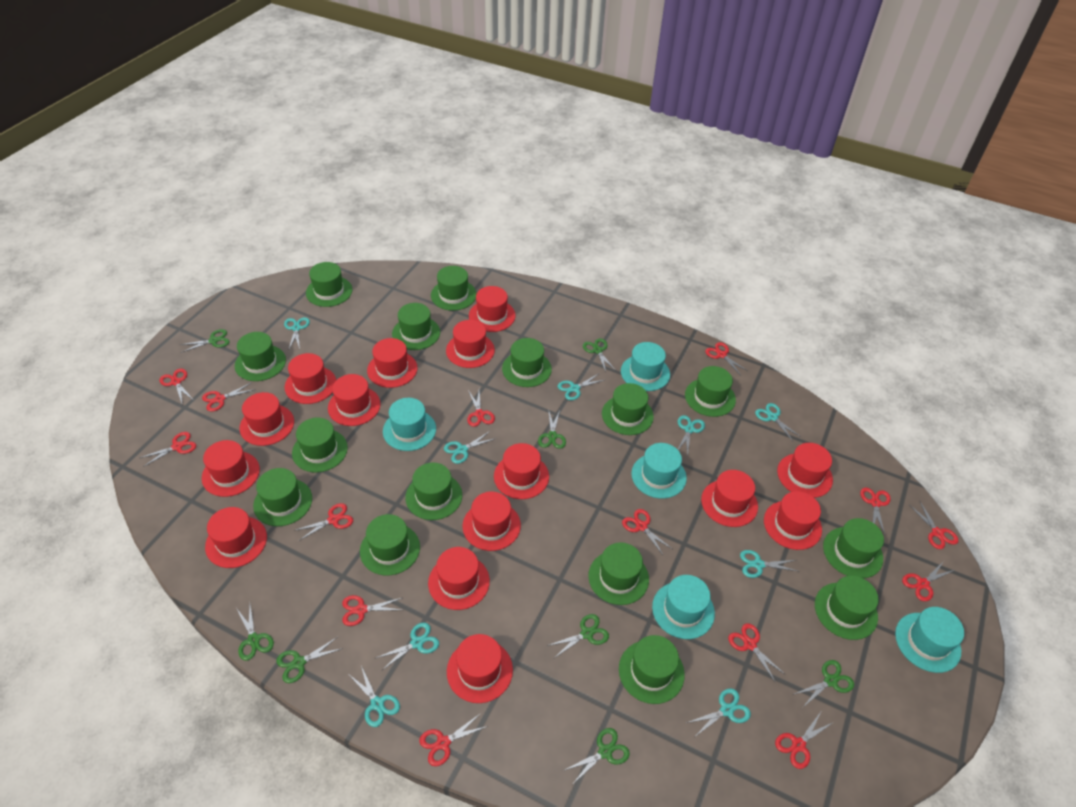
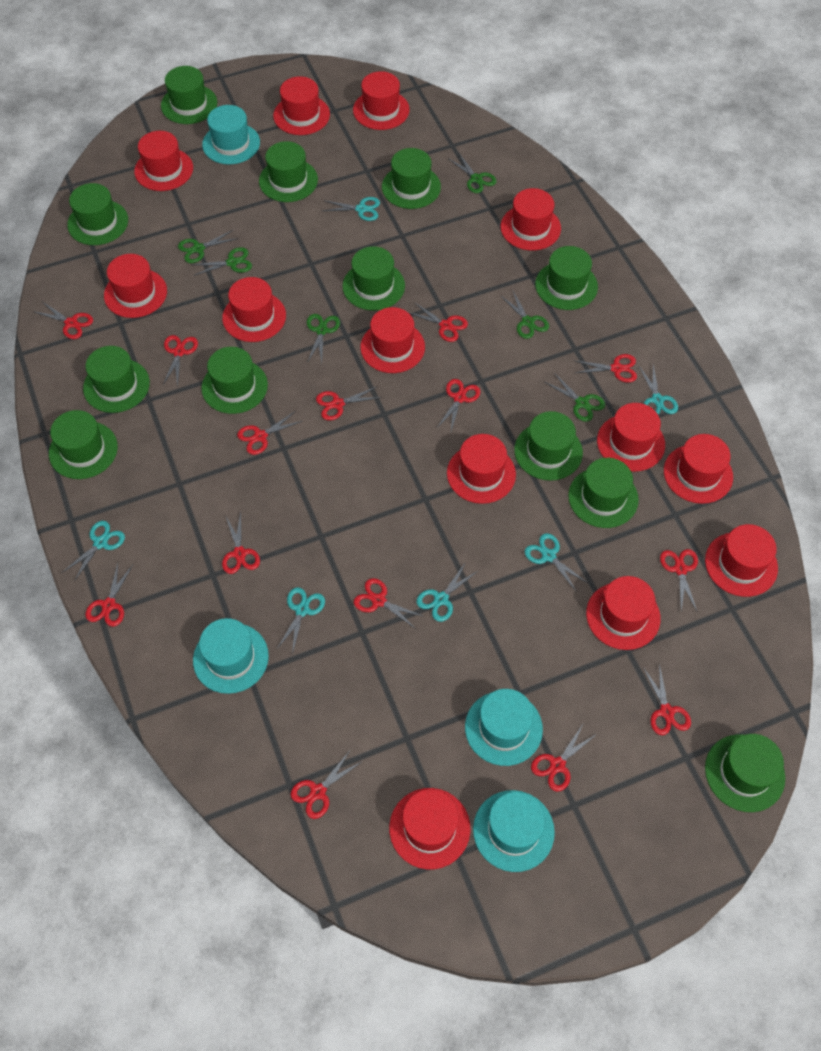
green hat: 15 -> 12
green scissors: 8 -> 6
red hat: 15 -> 13
turquoise hat: 5 -> 4
turquoise scissors: 9 -> 6

